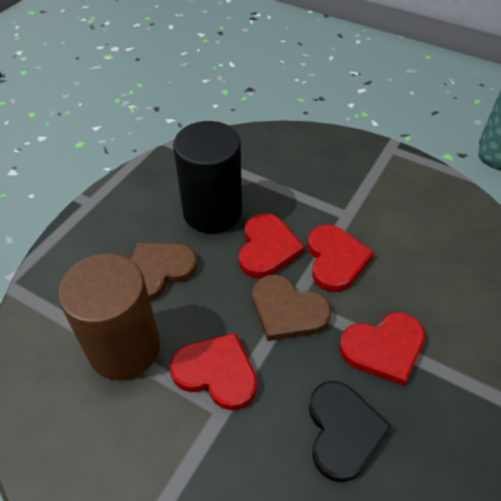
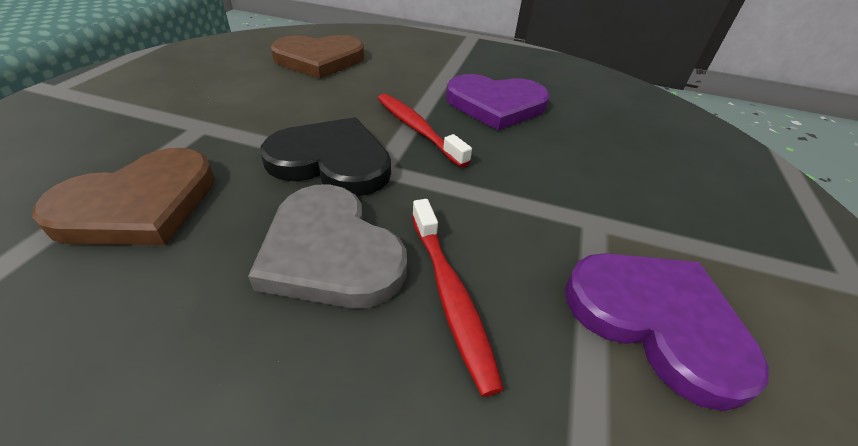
black cylinder: 1 -> 0
brown cylinder: 1 -> 0
grey heart: 0 -> 1
purple heart: 0 -> 2
red heart: 4 -> 0
red toothbrush: 0 -> 2

